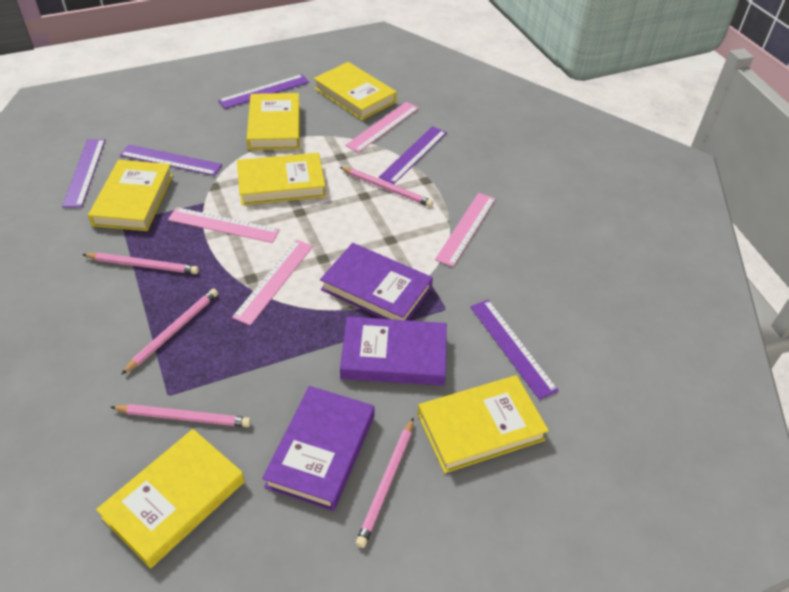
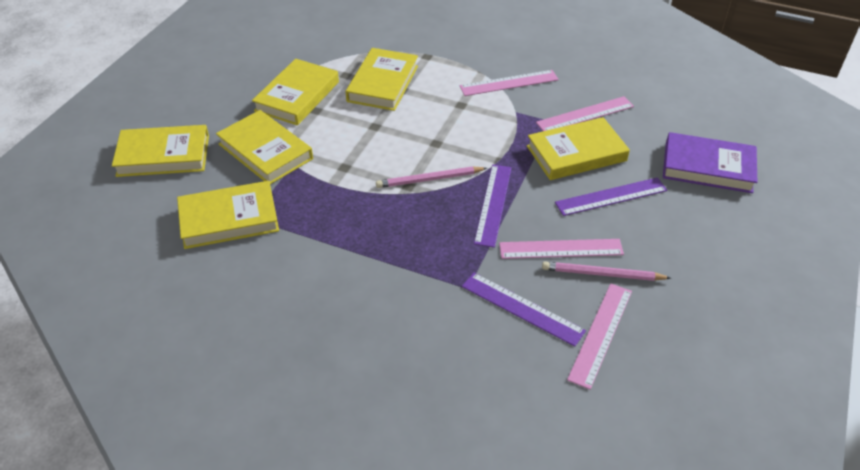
pink pencil: 5 -> 2
purple book: 3 -> 1
purple ruler: 5 -> 3

